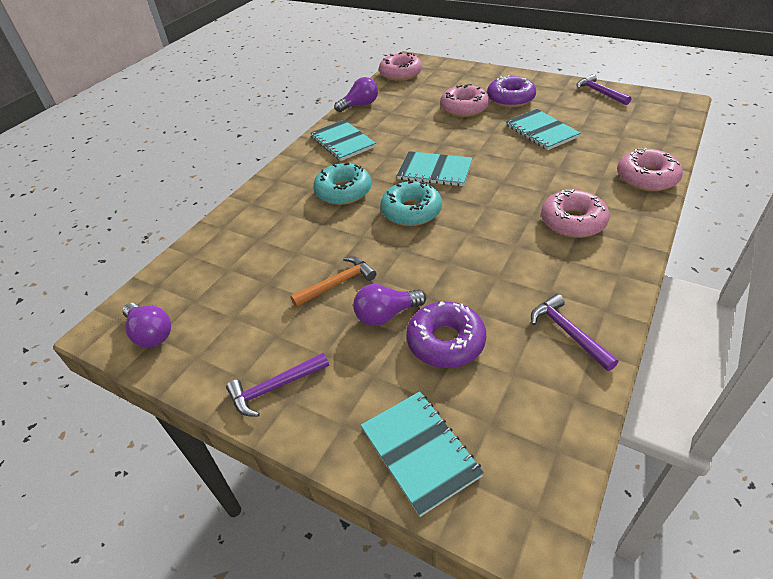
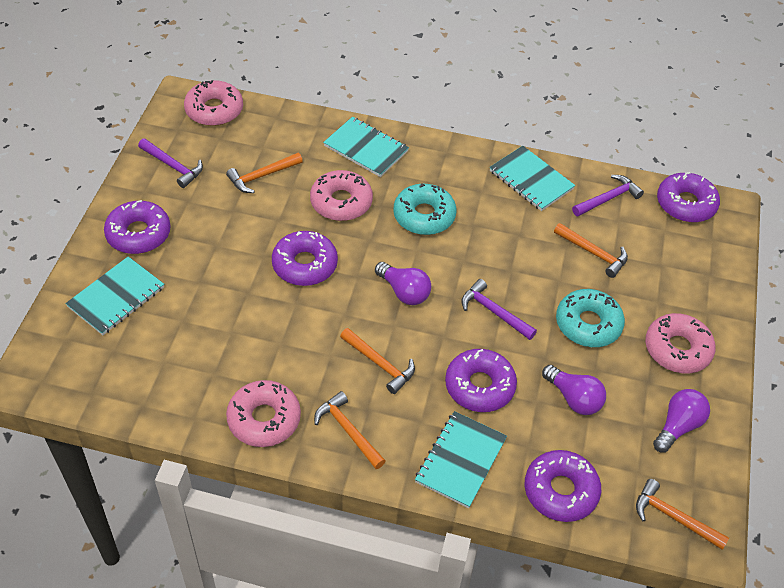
orange hammer: 1 -> 5
purple donut: 2 -> 5

